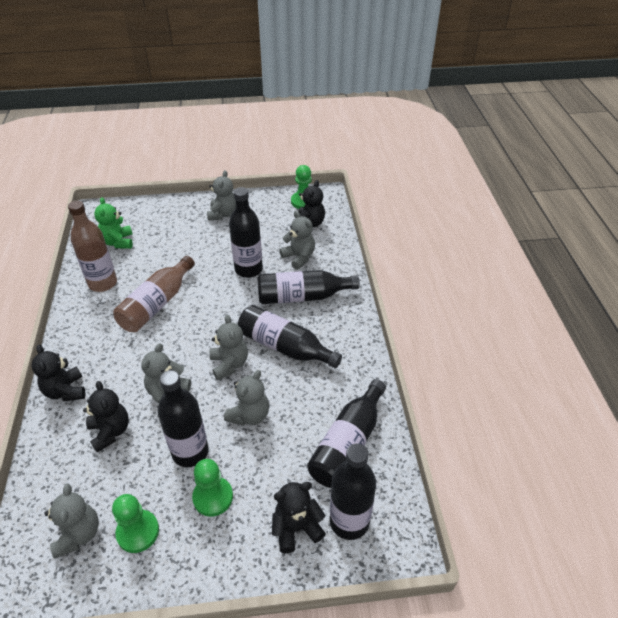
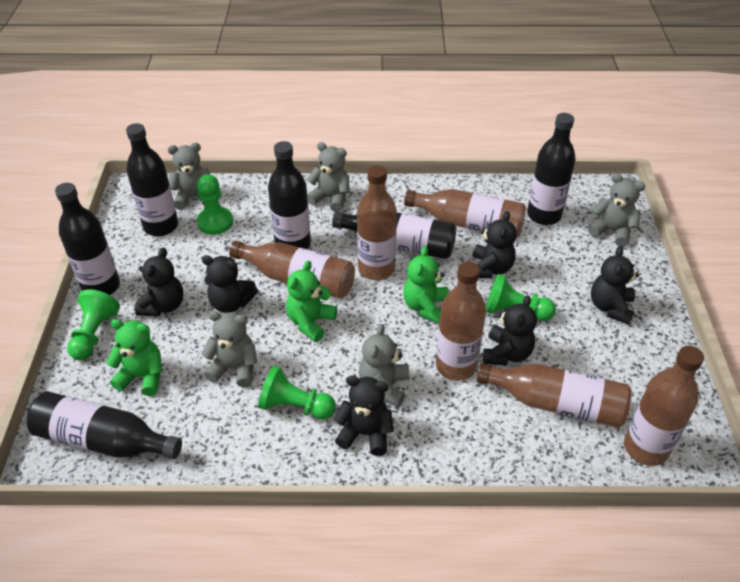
black teddy bear: 4 -> 6
brown bottle: 2 -> 6
green pawn: 3 -> 4
green teddy bear: 1 -> 3
grey teddy bear: 6 -> 5

